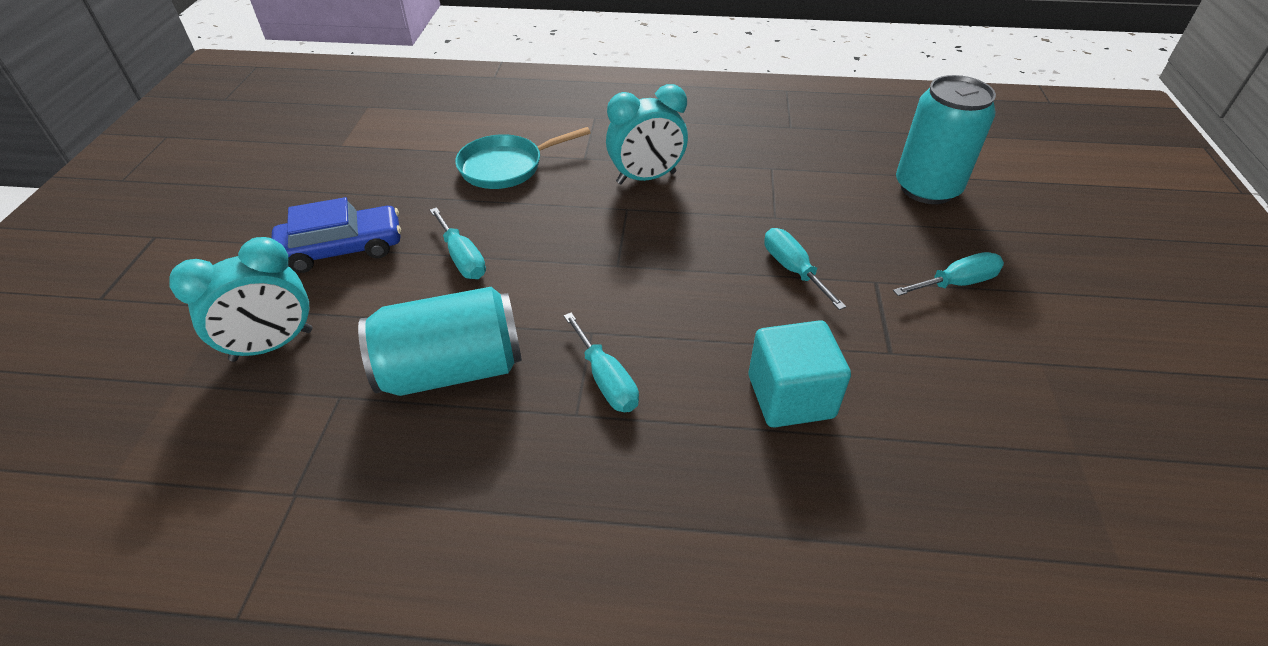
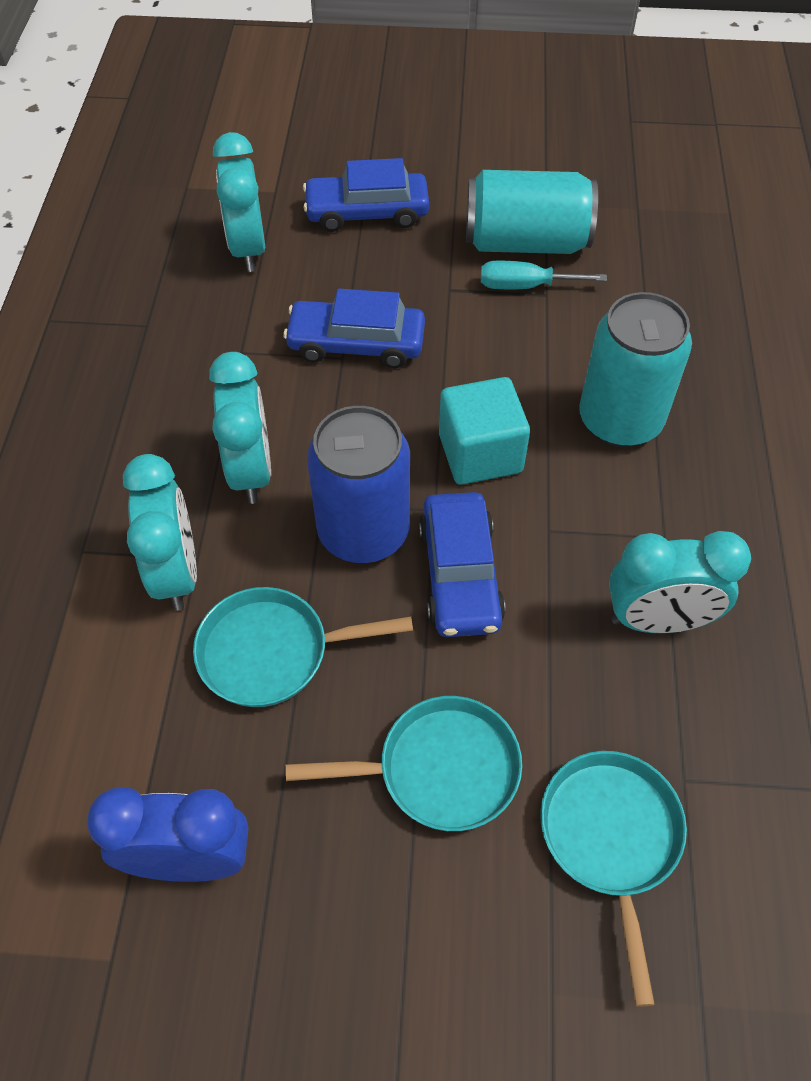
blue can: 0 -> 1
blue car: 1 -> 3
blue clock: 0 -> 1
turquoise clock: 2 -> 4
turquoise pan: 1 -> 3
turquoise screwdriver: 4 -> 1

